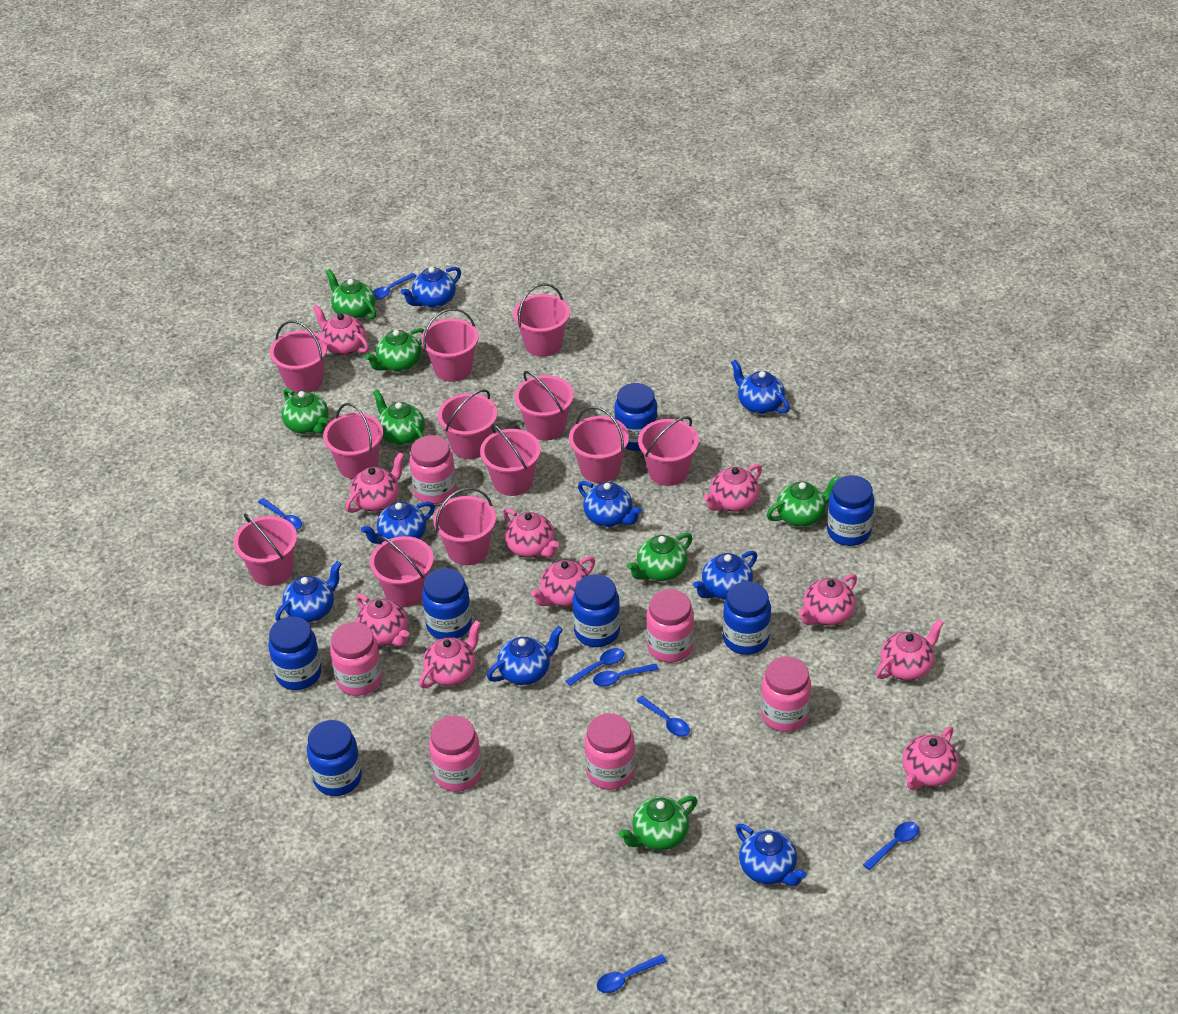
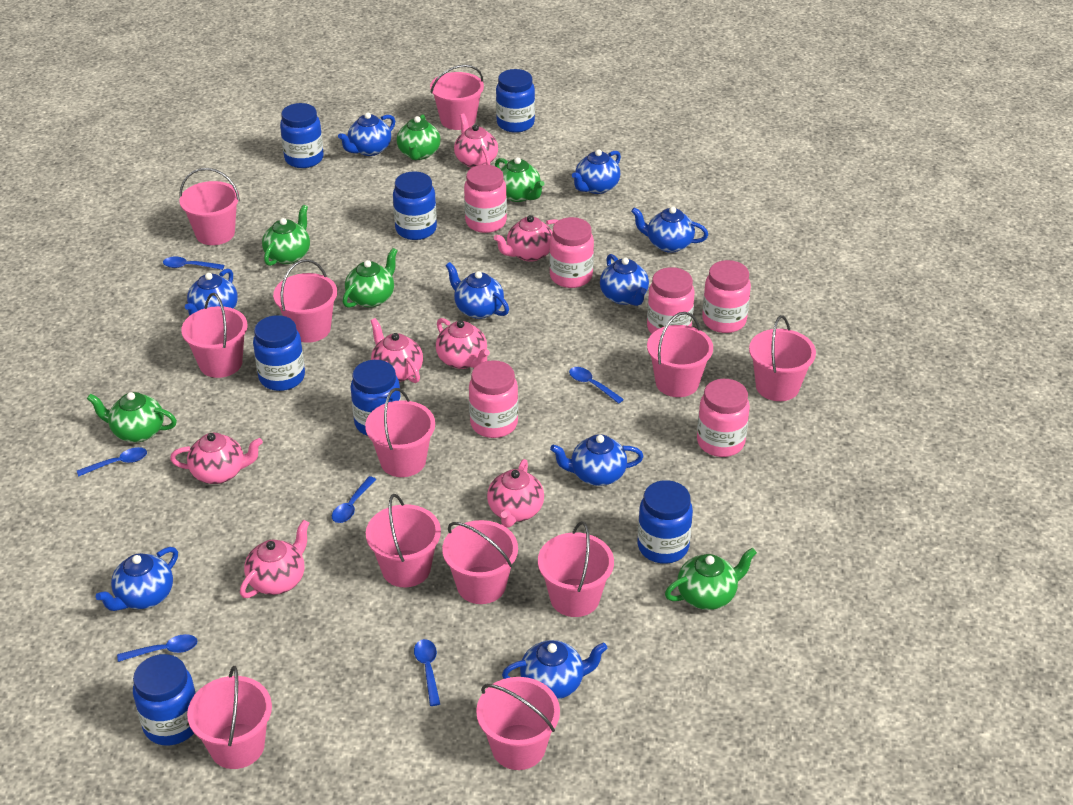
blue spoon: 7 -> 6
blue teapot: 8 -> 9
green teapot: 7 -> 6
pink teapot: 10 -> 7

